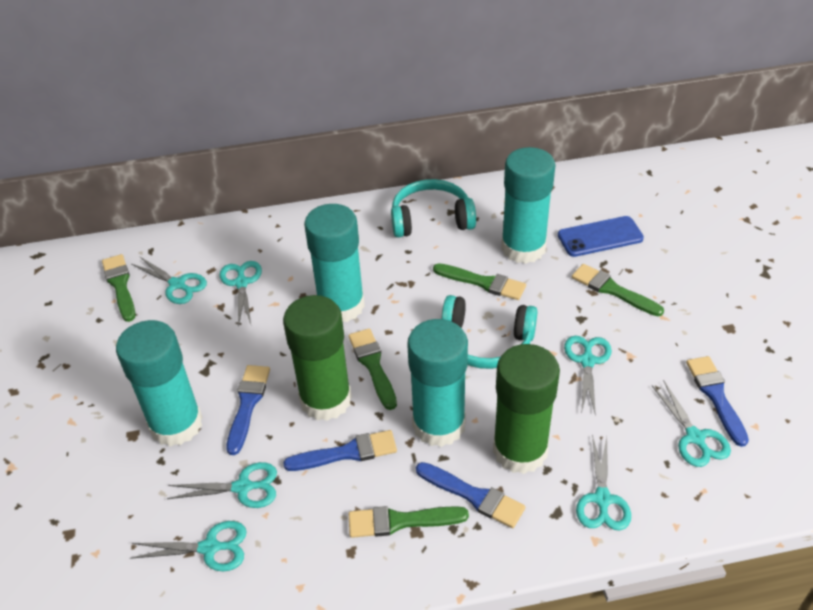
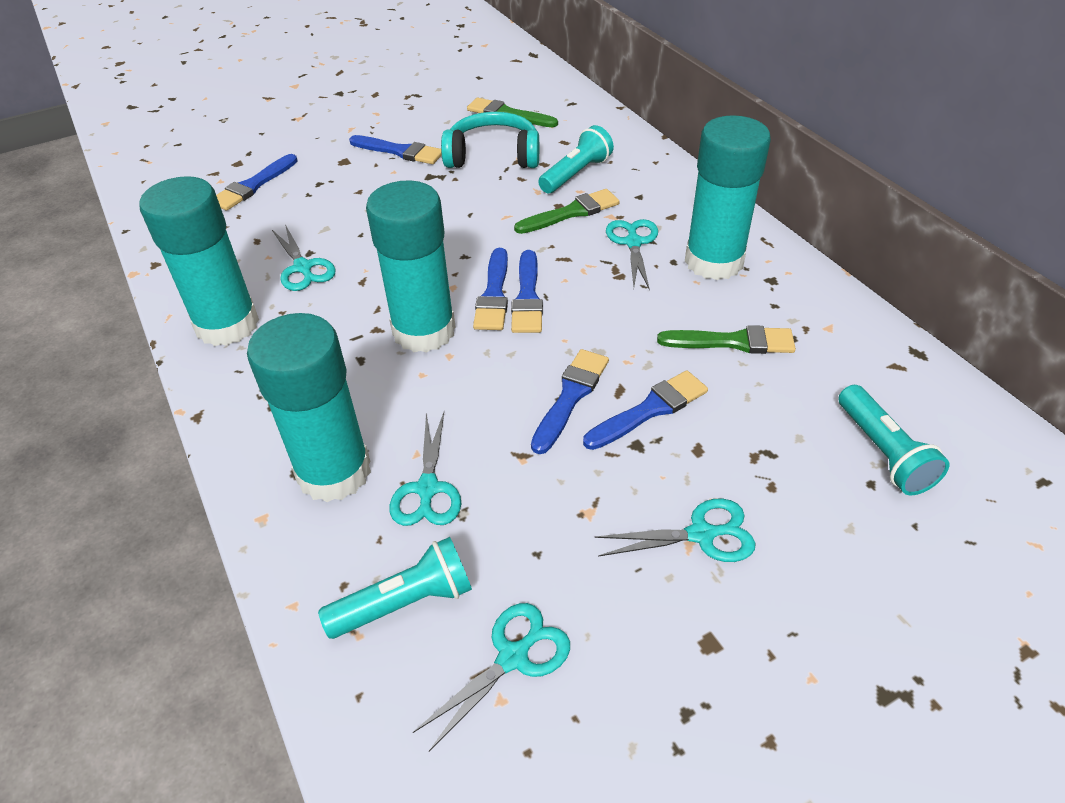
blue brush: 4 -> 6
blue phone: 1 -> 0
green brush: 5 -> 3
green glue stick: 2 -> 0
turquoise flashlight: 0 -> 3
turquoise headphones: 2 -> 1
turquoise scissors: 7 -> 5

